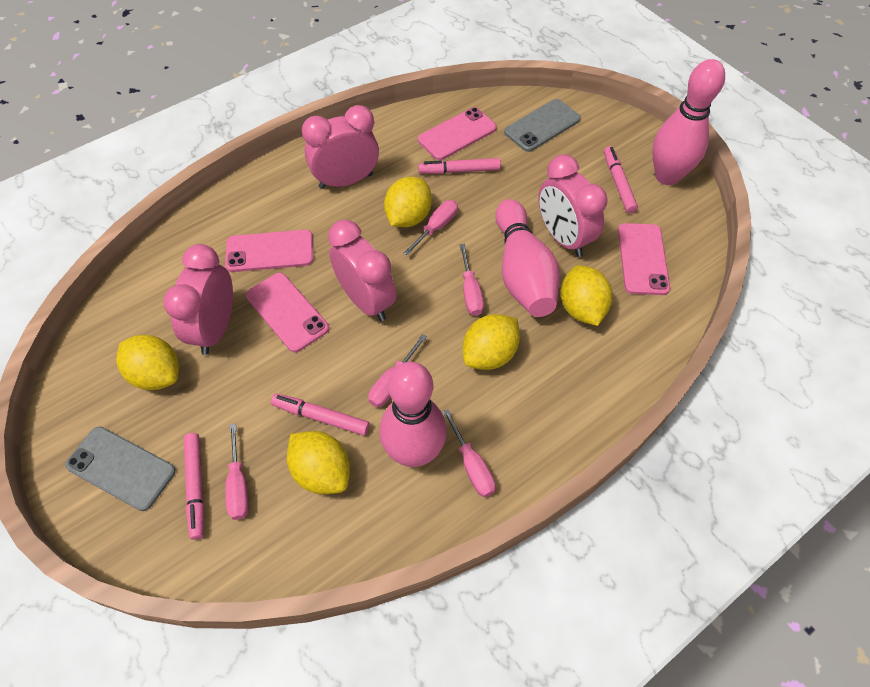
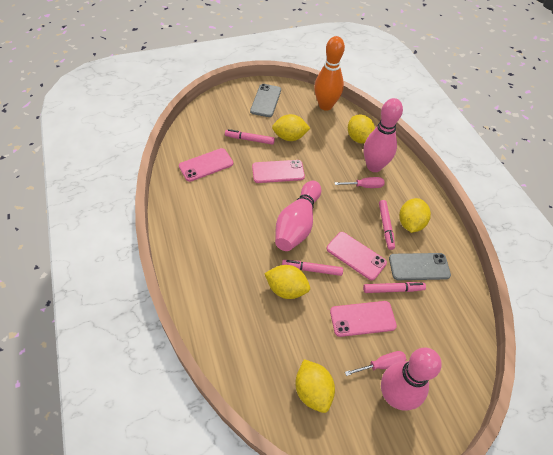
orange bowling pin: 0 -> 1
pink clock: 4 -> 0
pink screwdriver: 5 -> 2

